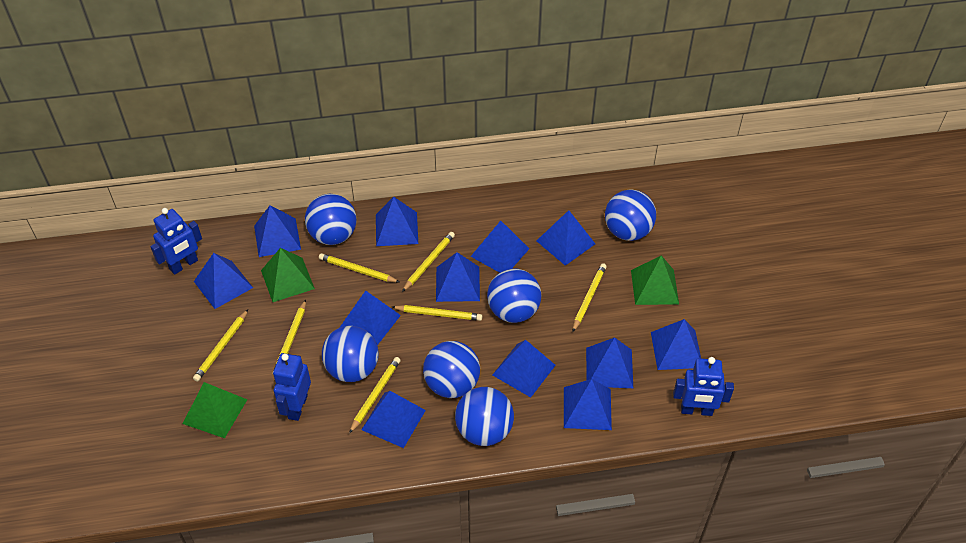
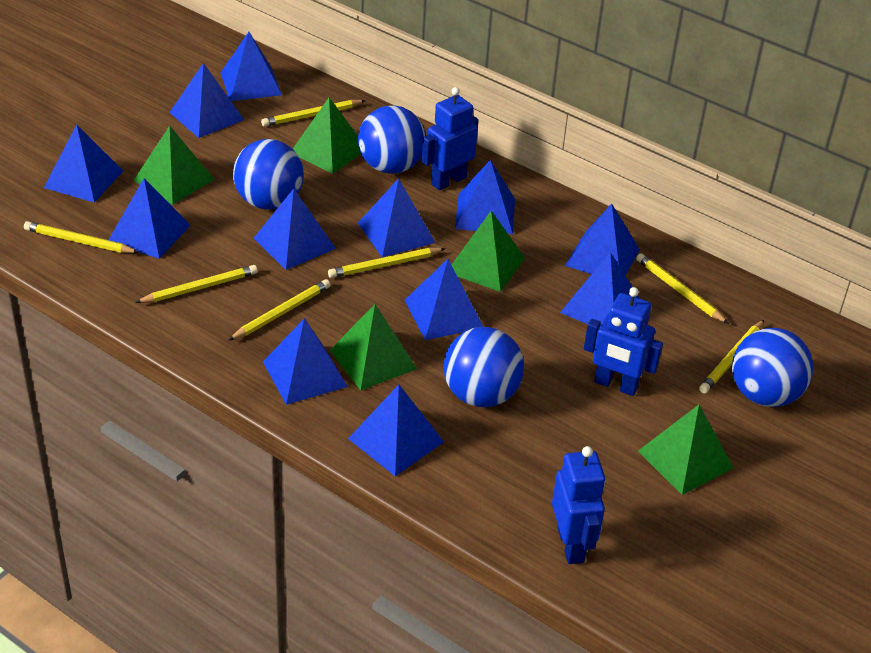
blue ball: 6 -> 4
green pyramid: 3 -> 5

